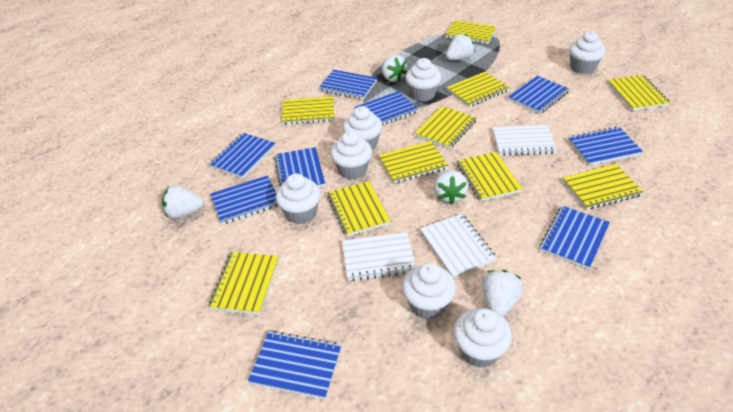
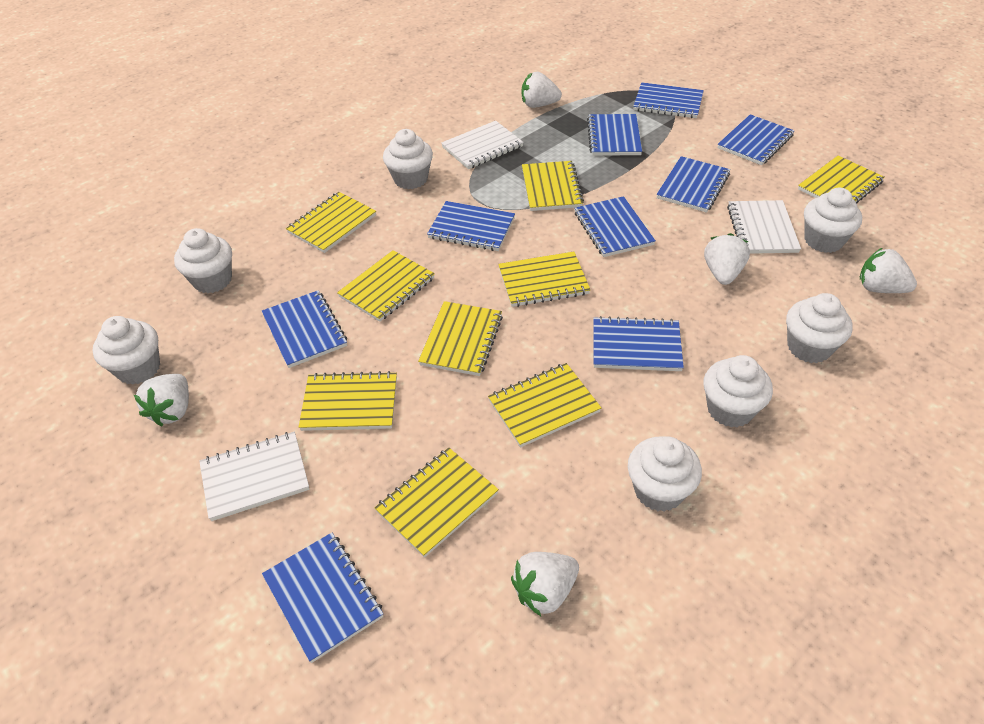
yellow notebook: 10 -> 9

